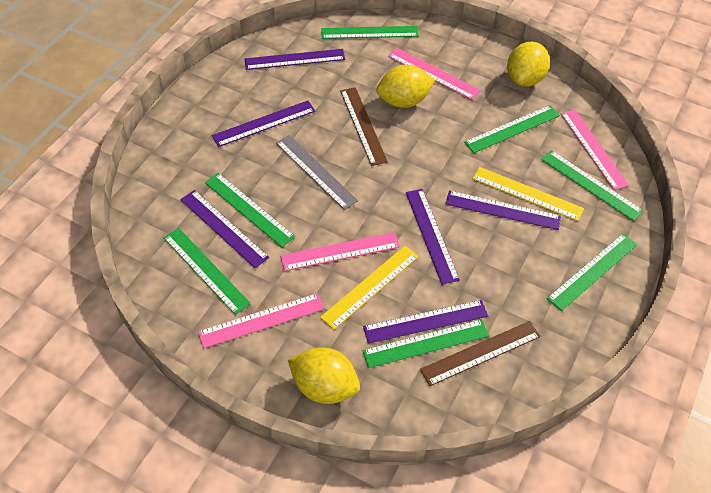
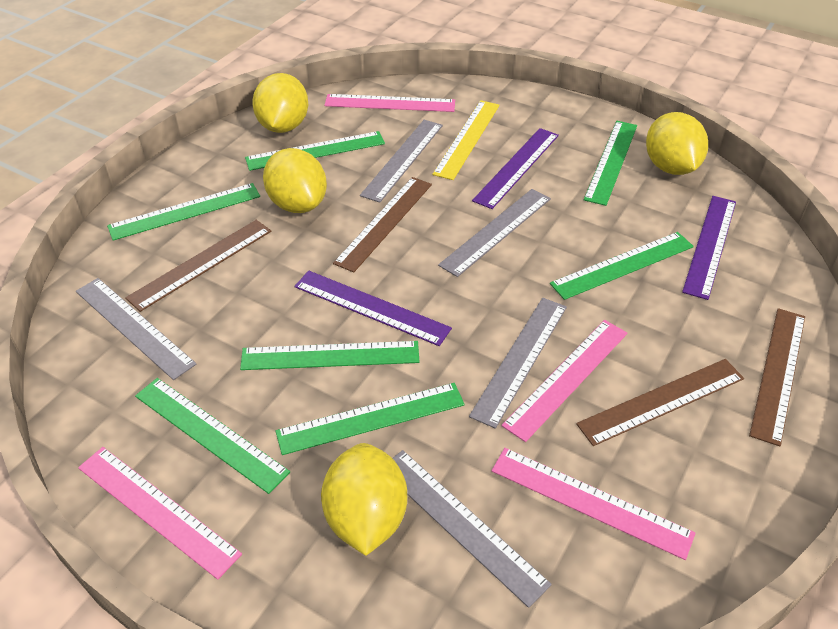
brown ruler: 2 -> 4
grey ruler: 1 -> 5
purple ruler: 6 -> 3
yellow lemon: 3 -> 4
yellow ruler: 2 -> 1

